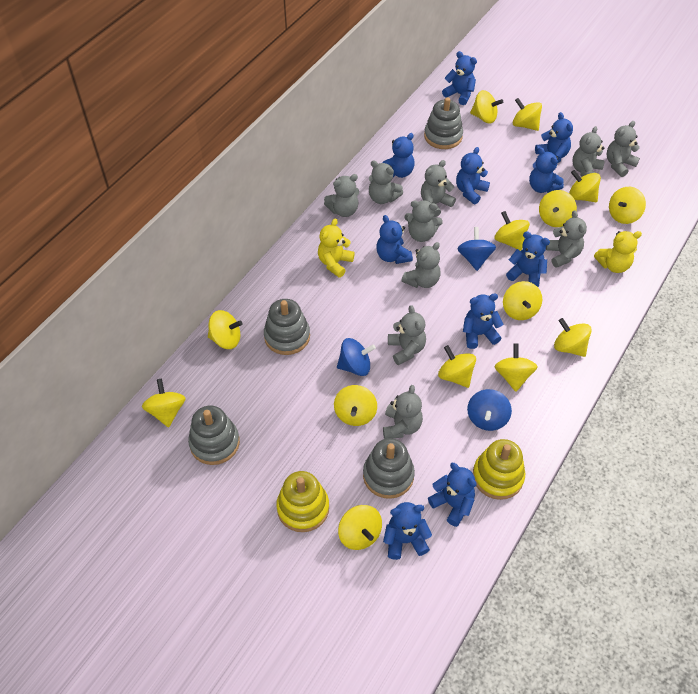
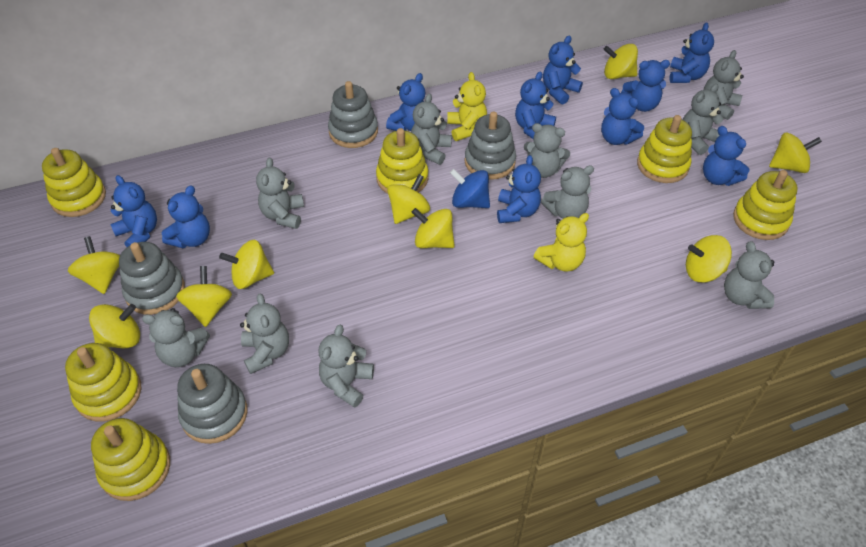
blue spinning top: 3 -> 1
yellow spinning top: 14 -> 9
yellow stacking toy: 2 -> 6

